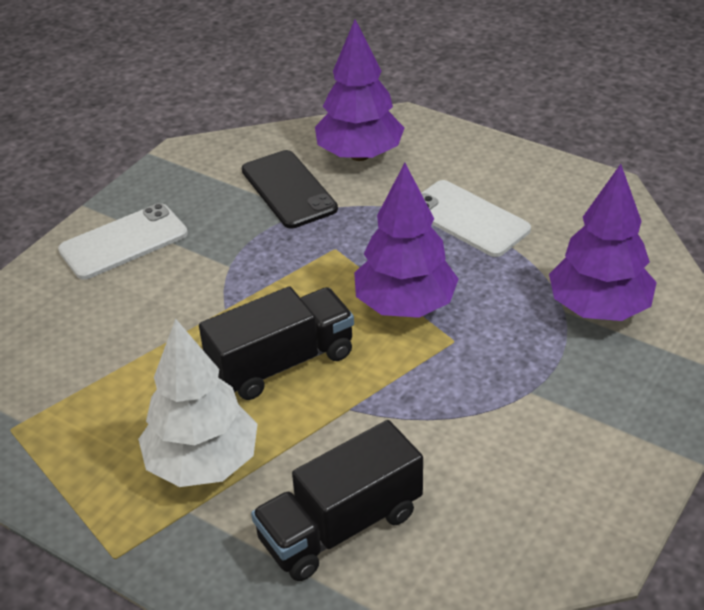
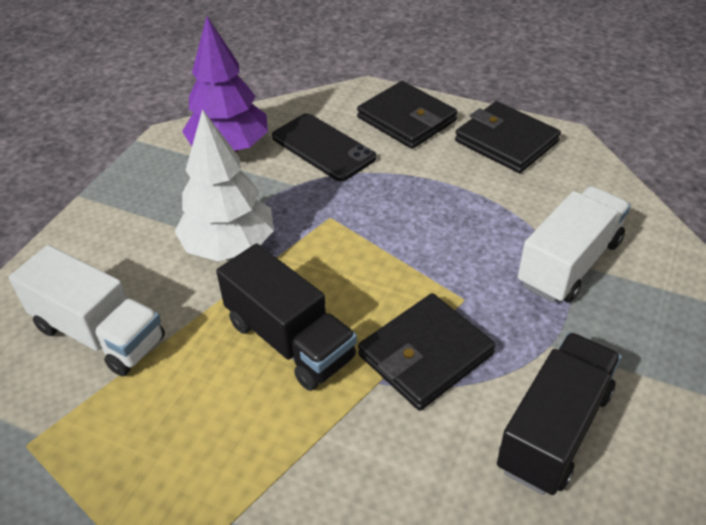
black wallet: 0 -> 3
purple tree: 3 -> 1
white phone: 2 -> 0
white truck: 0 -> 2

